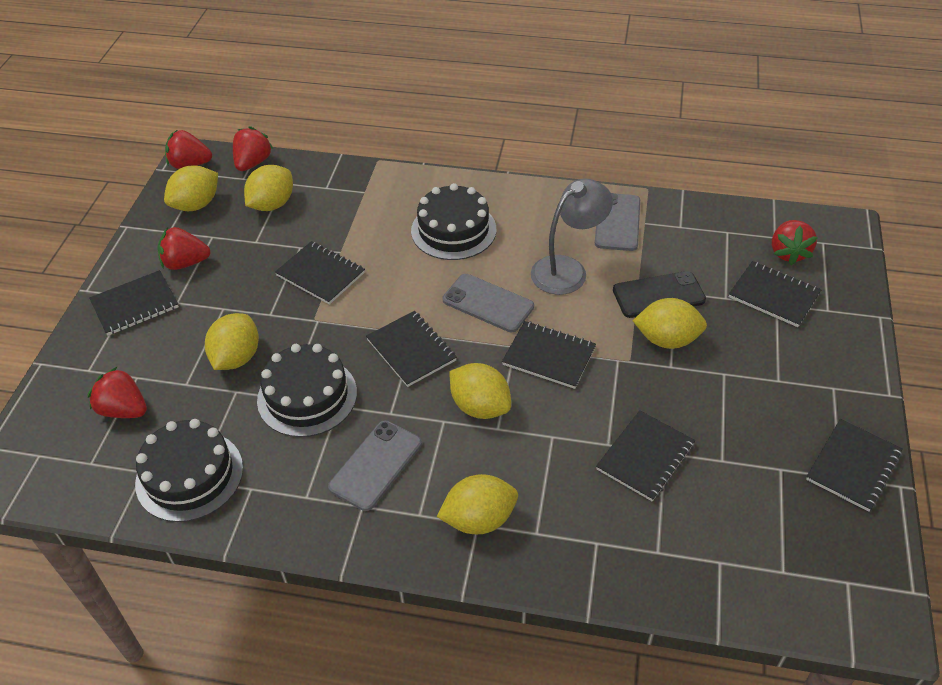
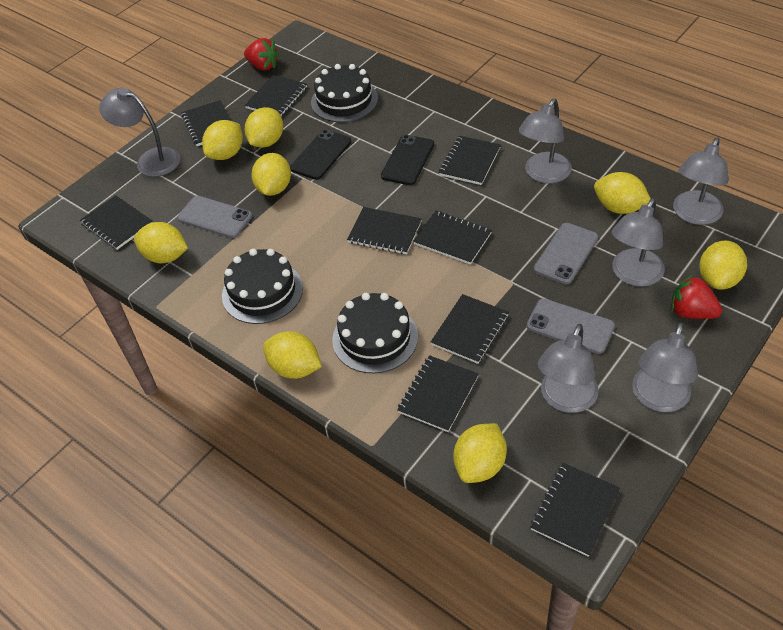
black notebook: 7 -> 9
black phone: 1 -> 2
grey lamp: 1 -> 6
red strawberry: 5 -> 2
yellow lemon: 6 -> 8

